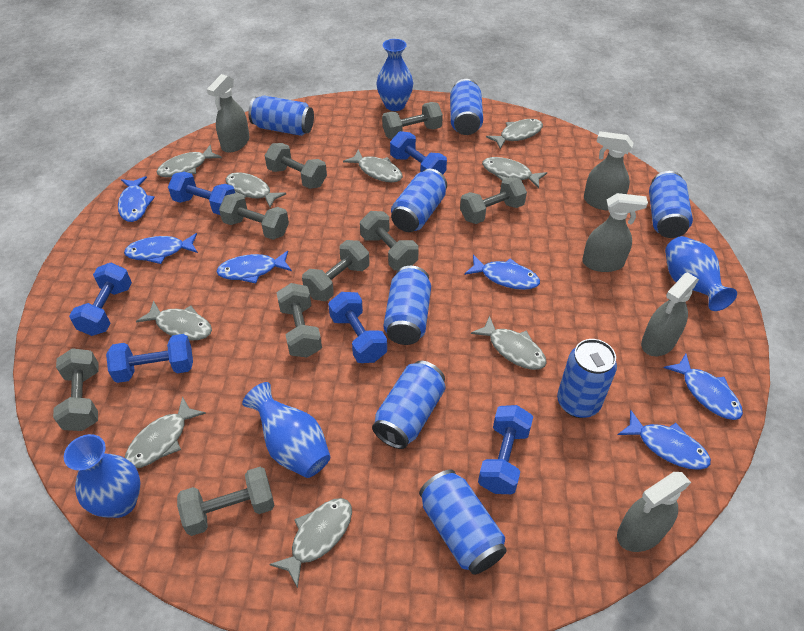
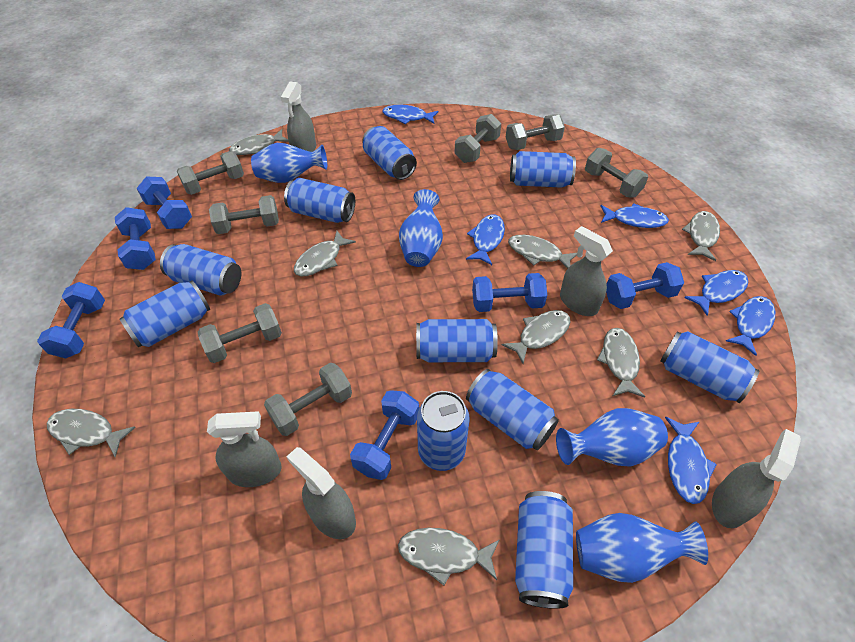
blue can: 8 -> 10
grey dumbbell: 9 -> 7
grey fish: 9 -> 8

